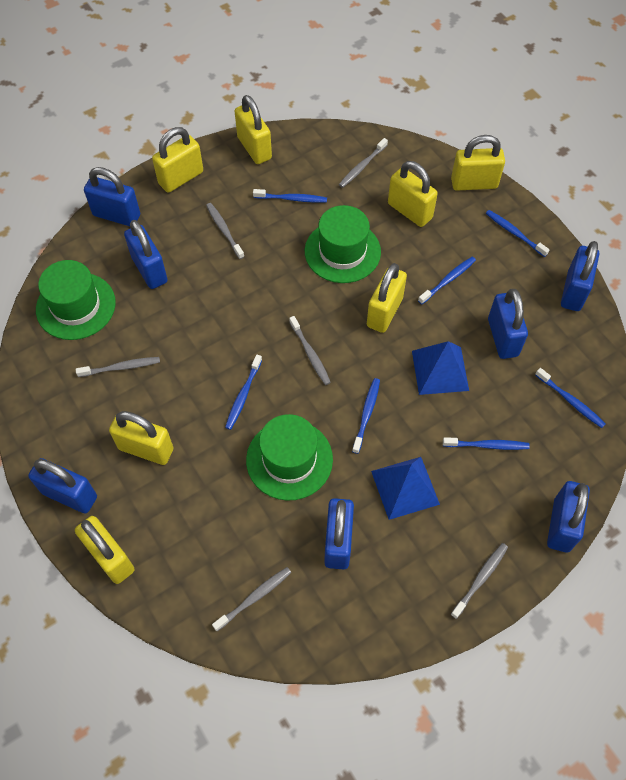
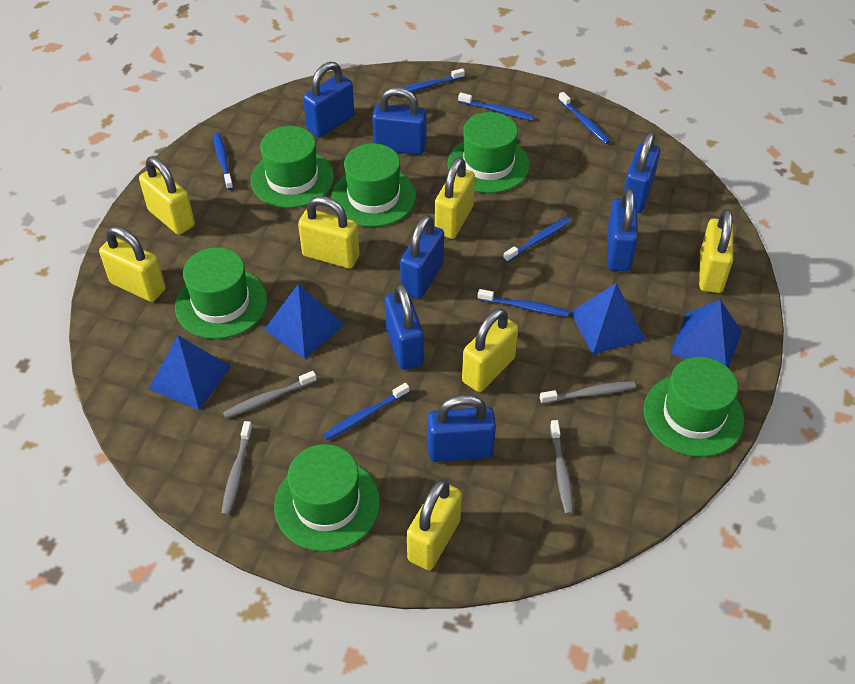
blue pyramid: 2 -> 4
green hat: 3 -> 6
grey toothbrush: 6 -> 4

